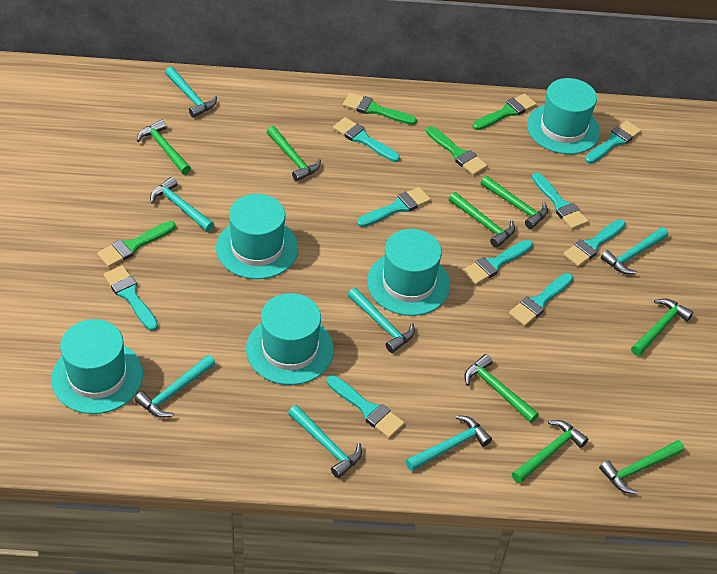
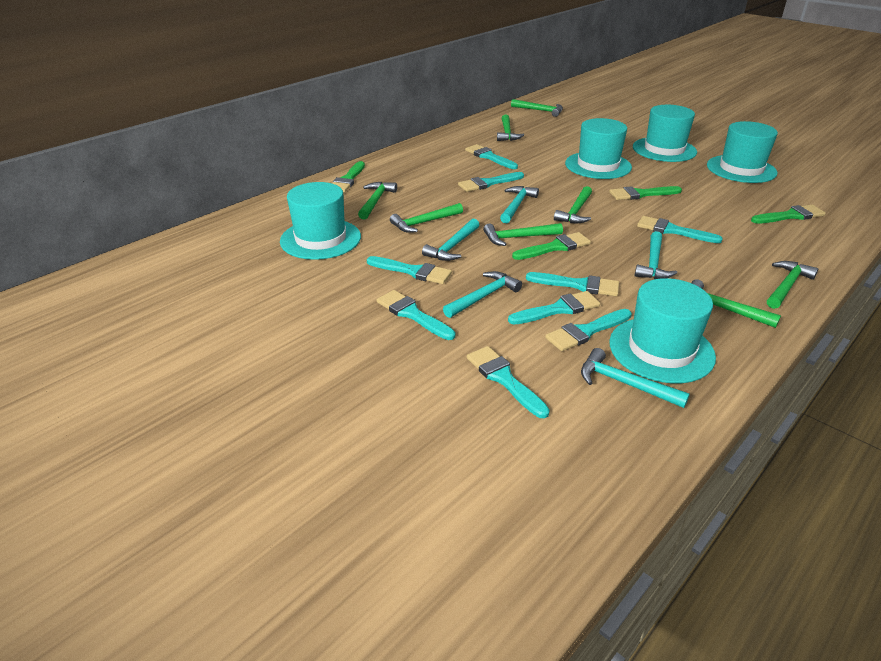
turquoise hammer: 7 -> 5

